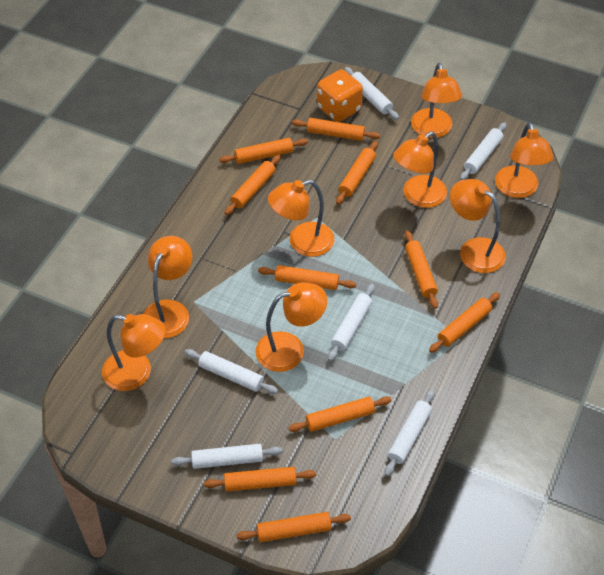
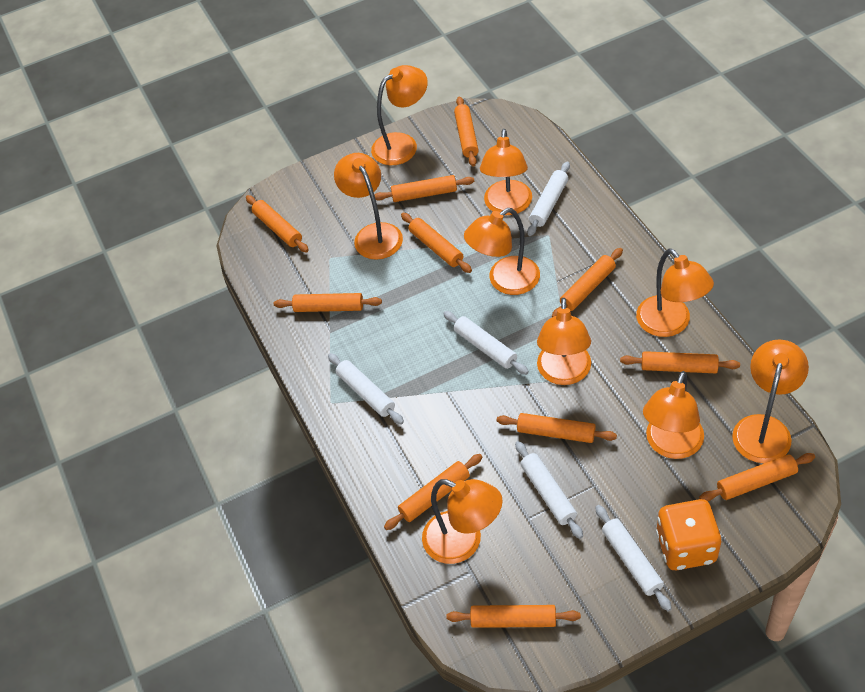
orange lamp: 8 -> 9
orange rolling pin: 10 -> 11
white rolling pin: 6 -> 5

